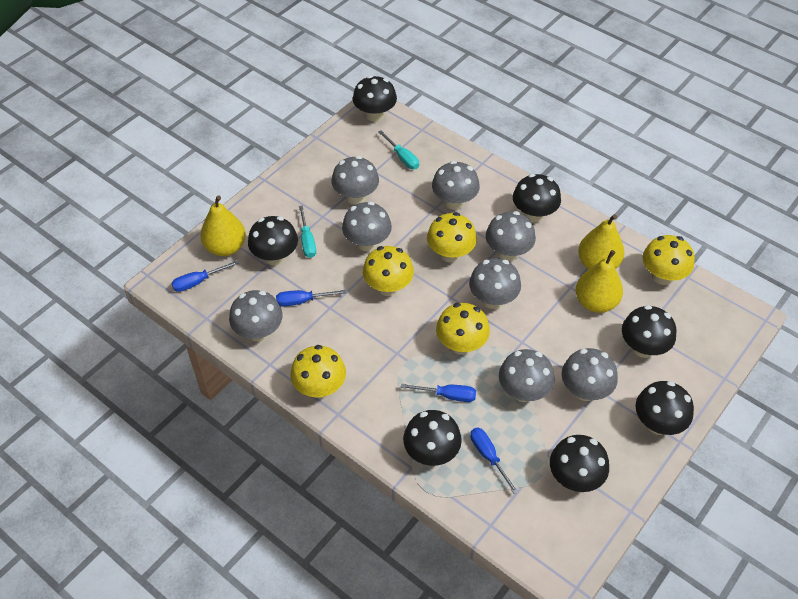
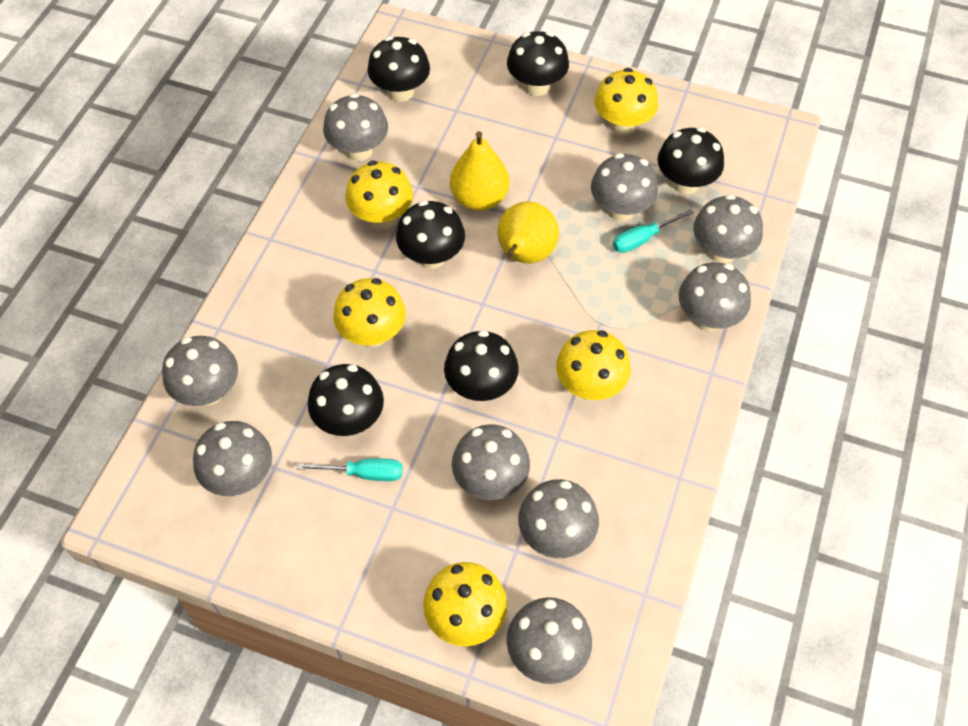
black mushroom: 7 -> 6
blue screwdriver: 4 -> 0
grey mushroom: 8 -> 9
yellow pear: 3 -> 2

